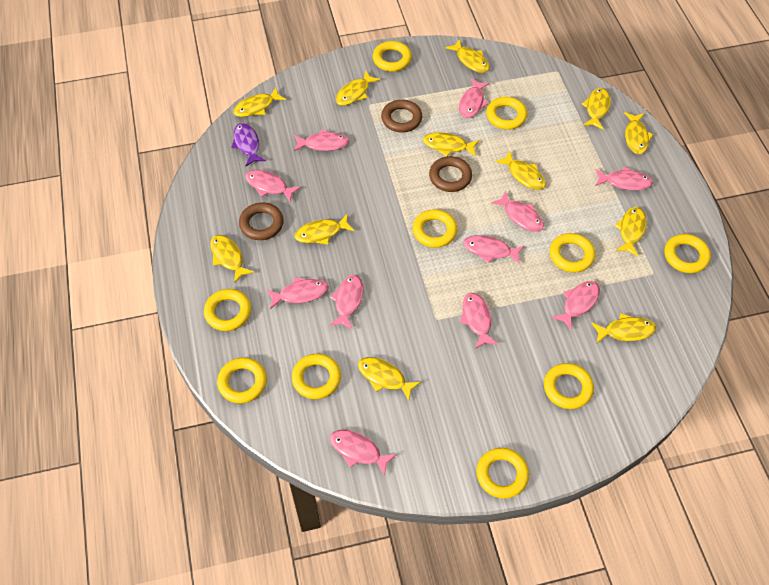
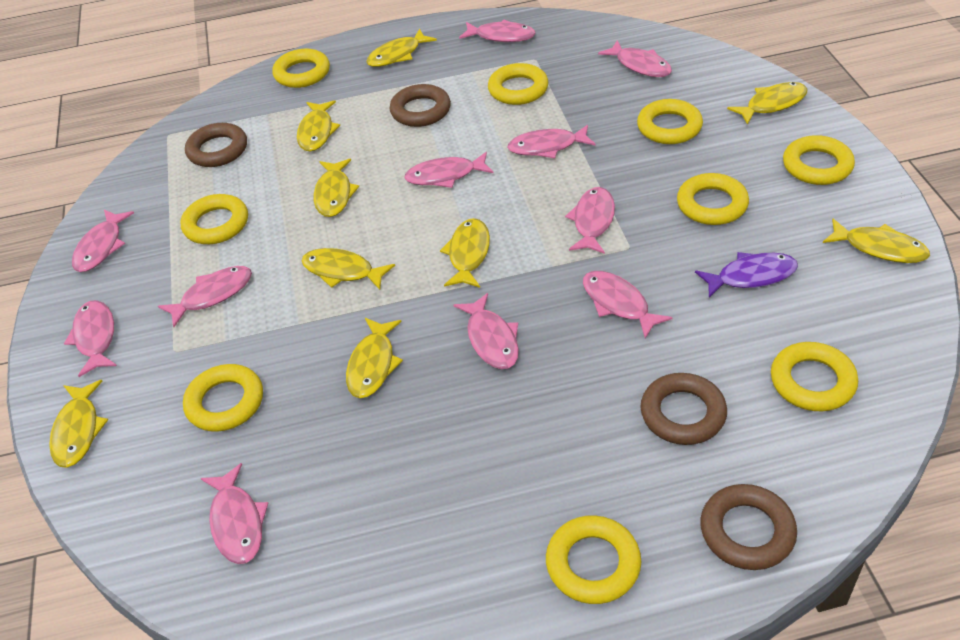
brown ring: 3 -> 4
yellow fish: 12 -> 9
yellow ring: 10 -> 9

